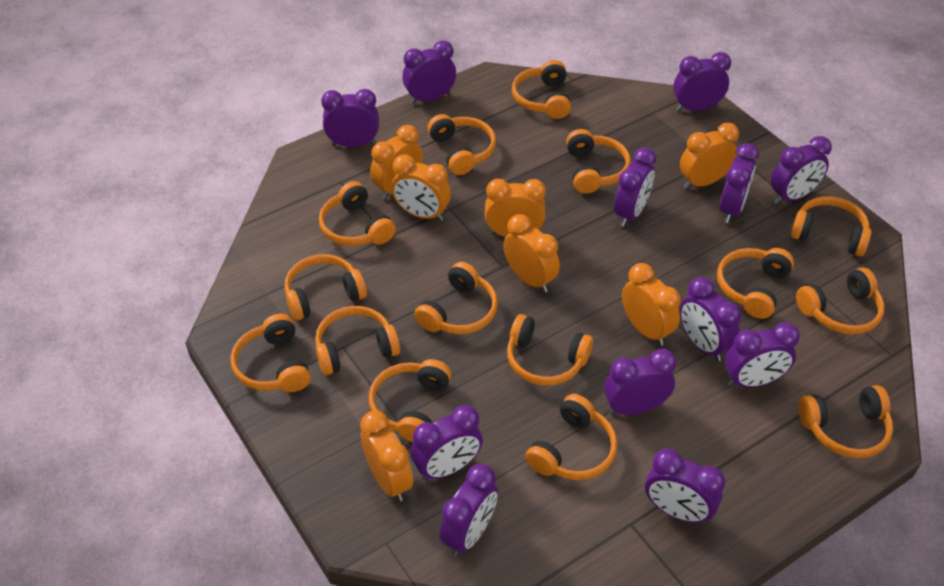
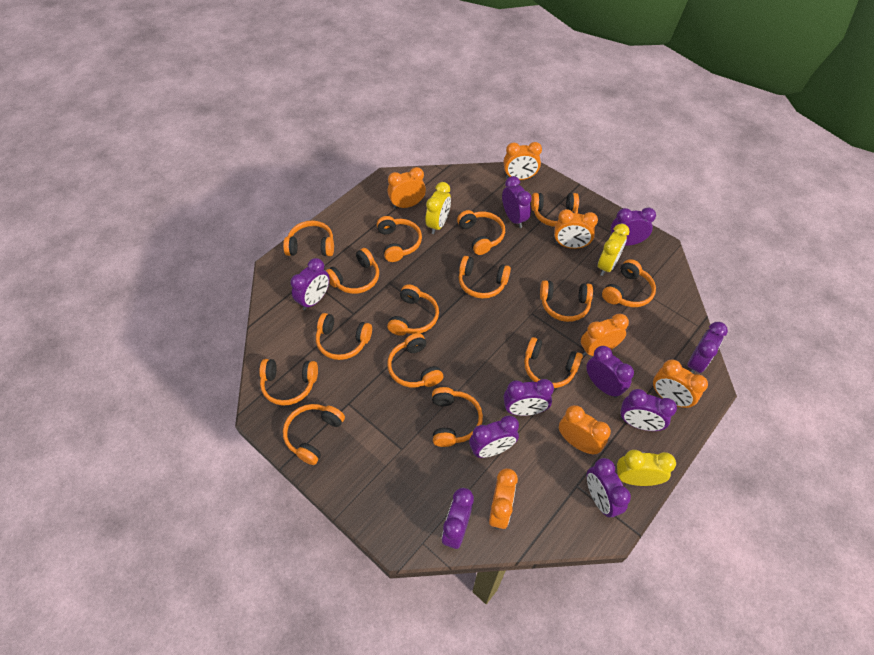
purple clock: 12 -> 10
yellow clock: 0 -> 3

